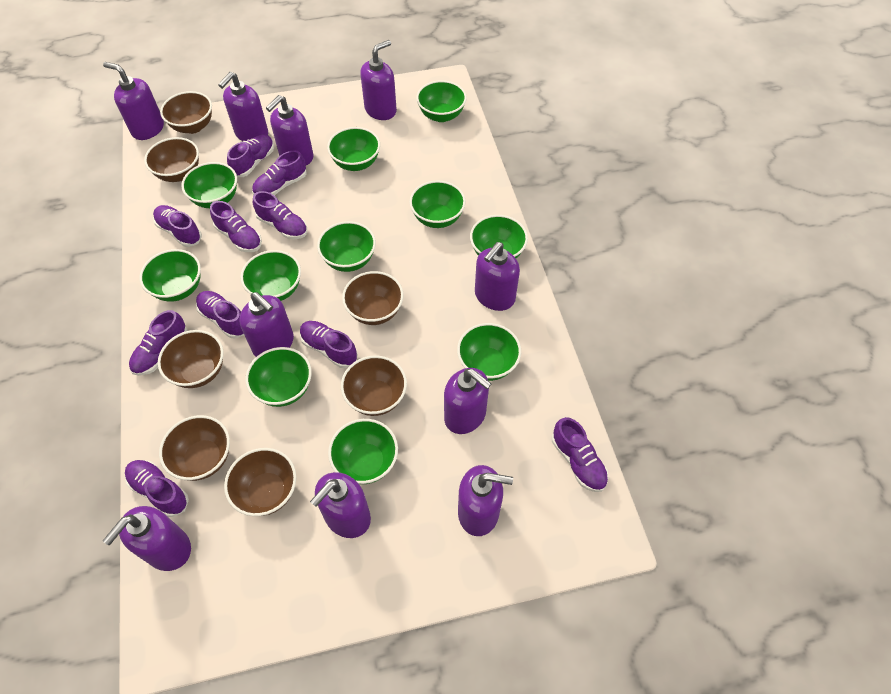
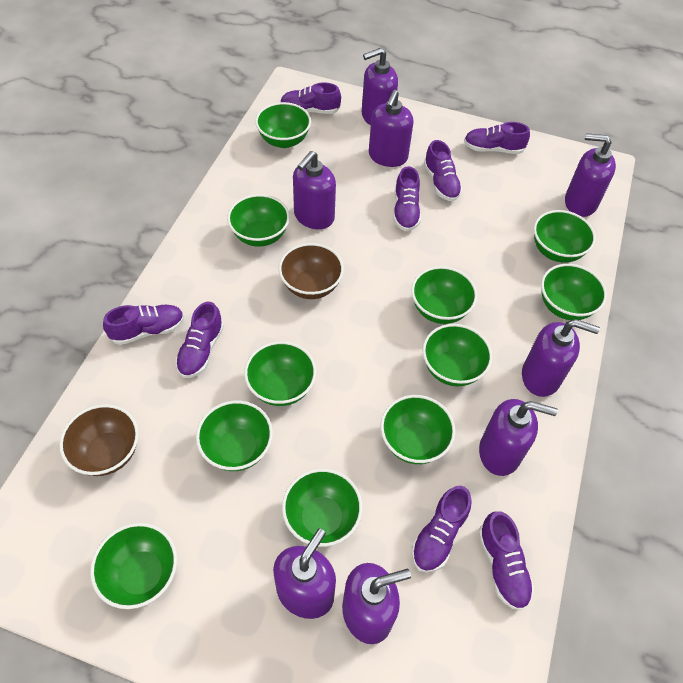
brown bowl: 7 -> 2
purple shoe: 10 -> 8
purple soap dispenser: 10 -> 8

